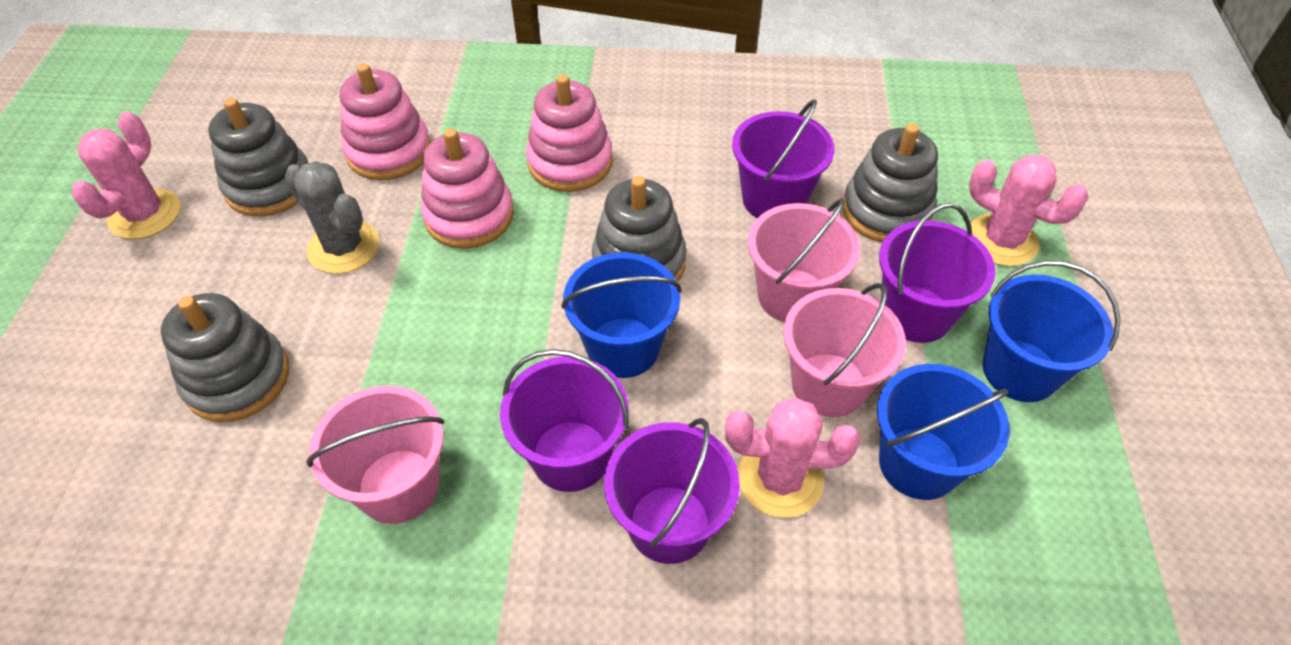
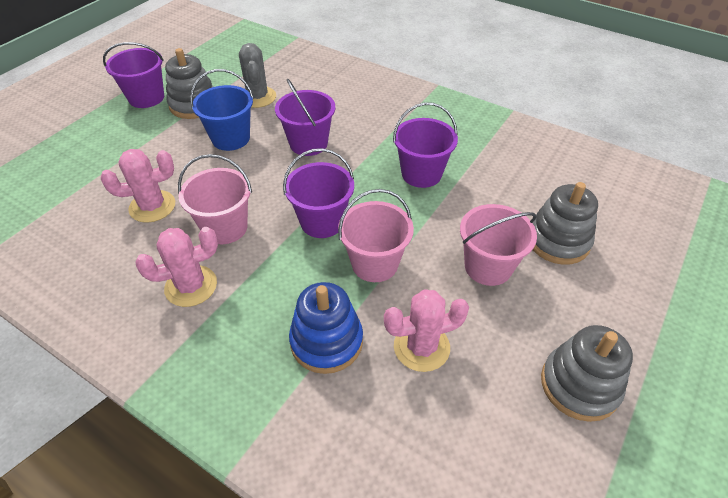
blue bucket: 3 -> 1
blue stacking toy: 0 -> 1
grey stacking toy: 4 -> 3
pink stacking toy: 3 -> 0

